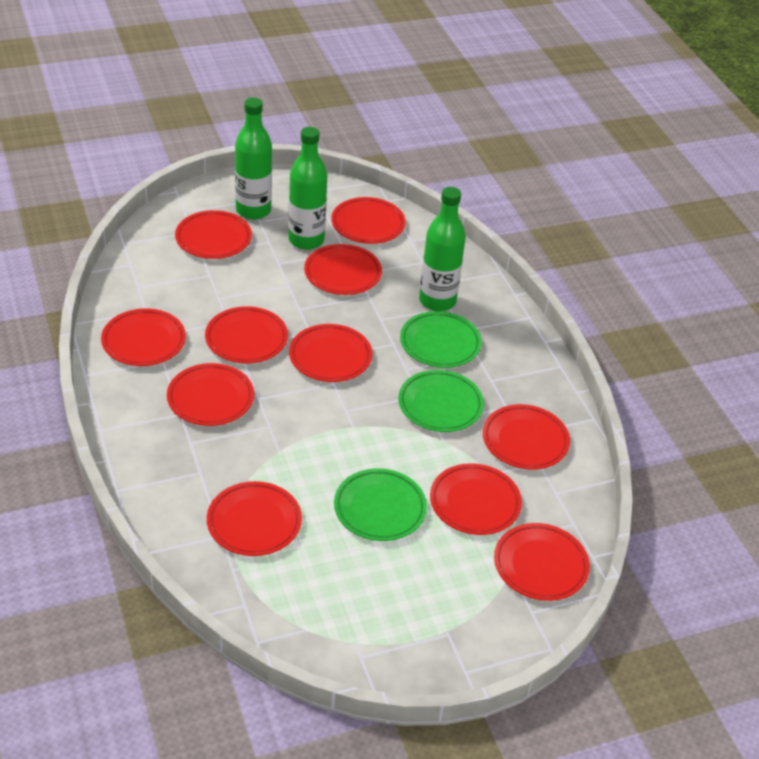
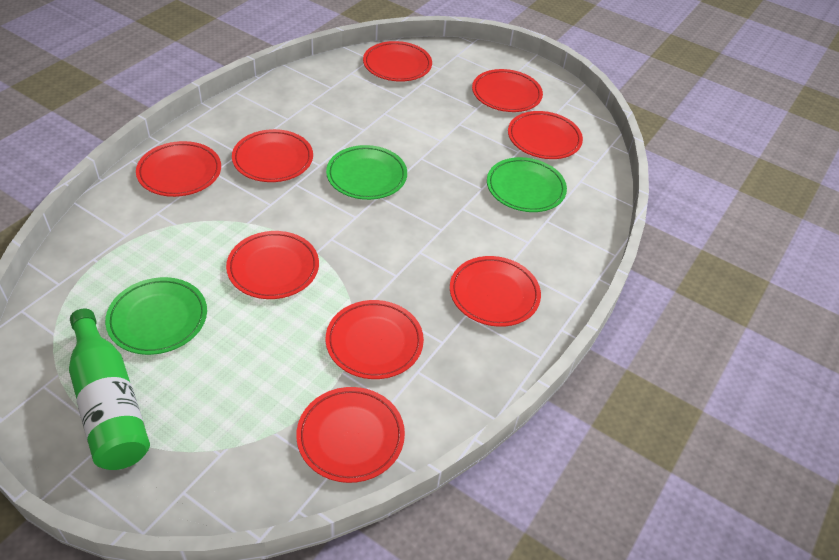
green bottle: 3 -> 1
red plate: 11 -> 9

